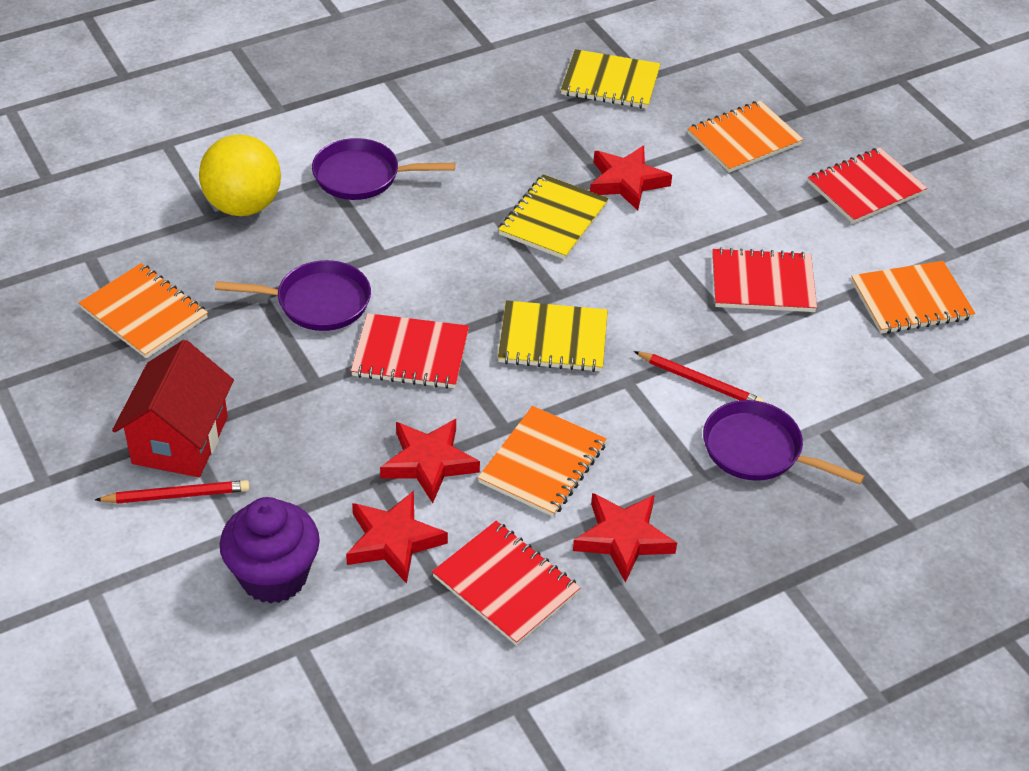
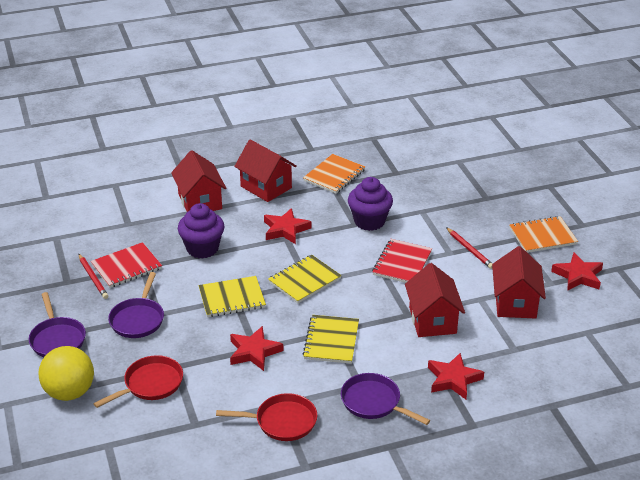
orange notebook: 4 -> 2
purple cupcake: 1 -> 2
red house: 1 -> 4
red notebook: 4 -> 2
red pan: 0 -> 2

